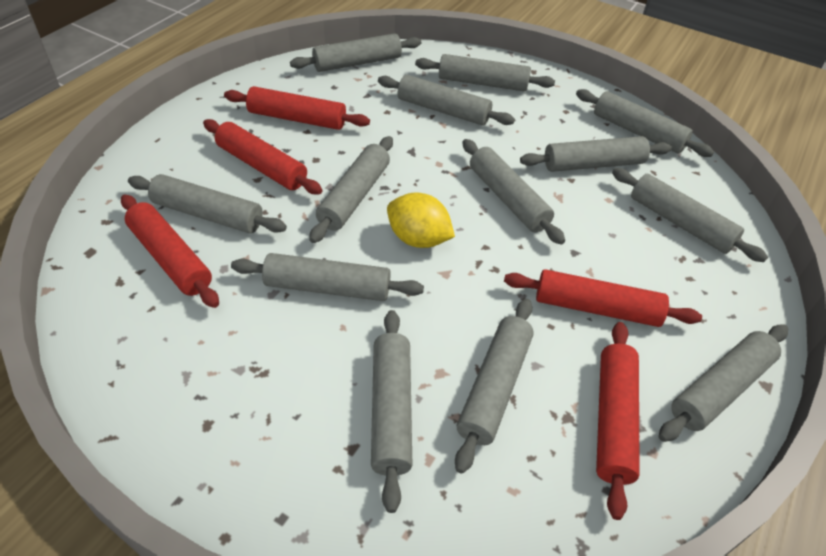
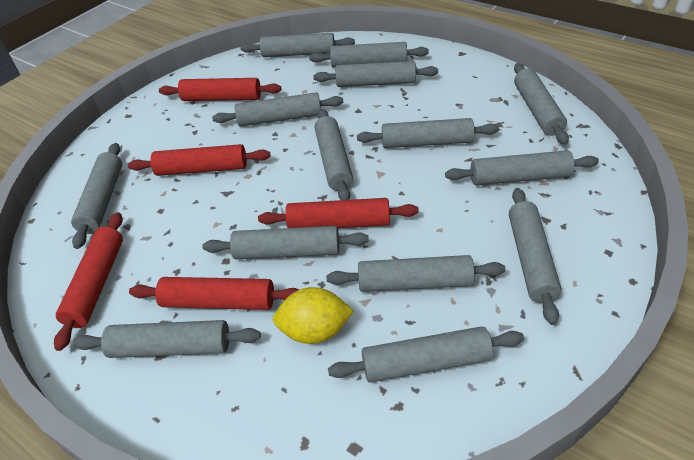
grey rolling pin: 13 -> 14

